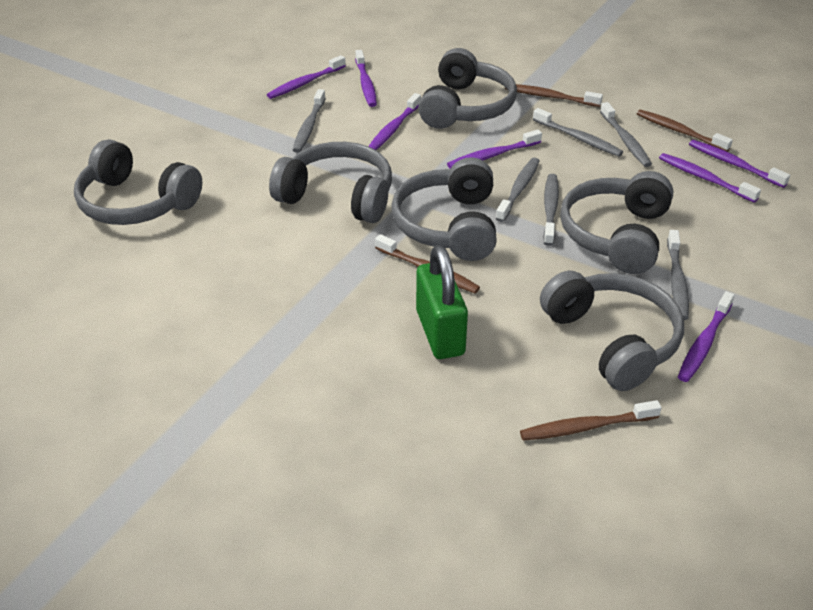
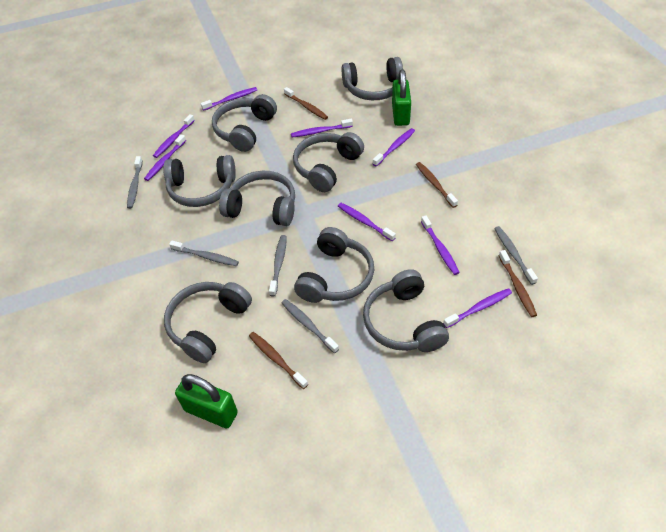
green padlock: 1 -> 2
grey headphones: 6 -> 8
grey toothbrush: 6 -> 5
purple toothbrush: 7 -> 8

